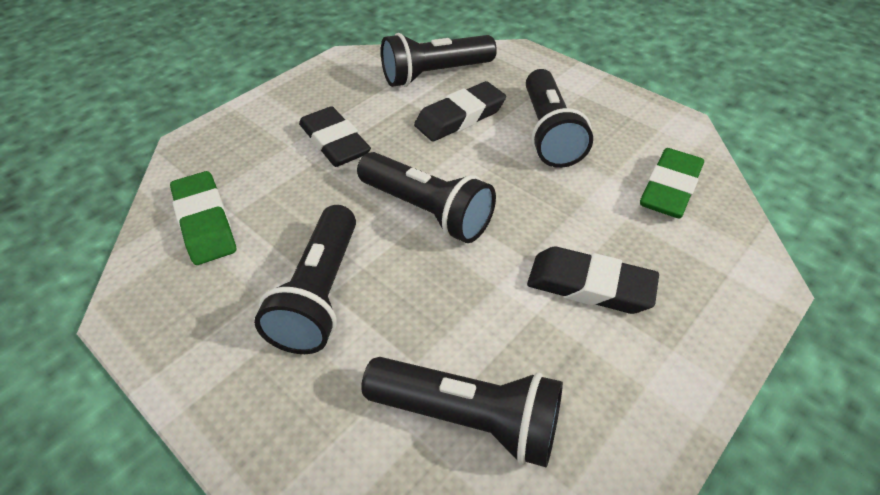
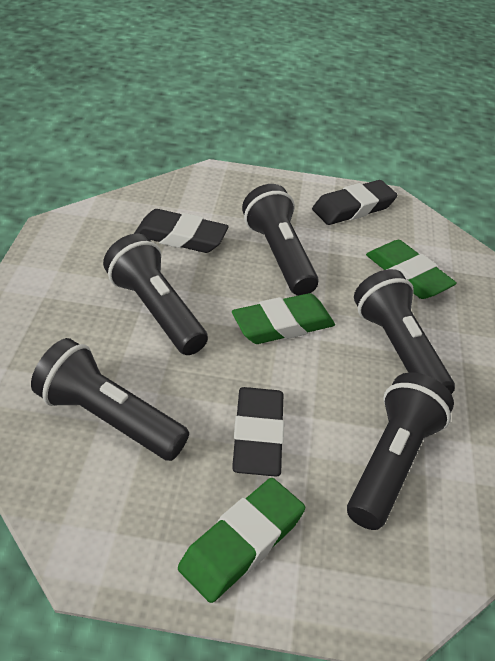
green eraser: 2 -> 3

